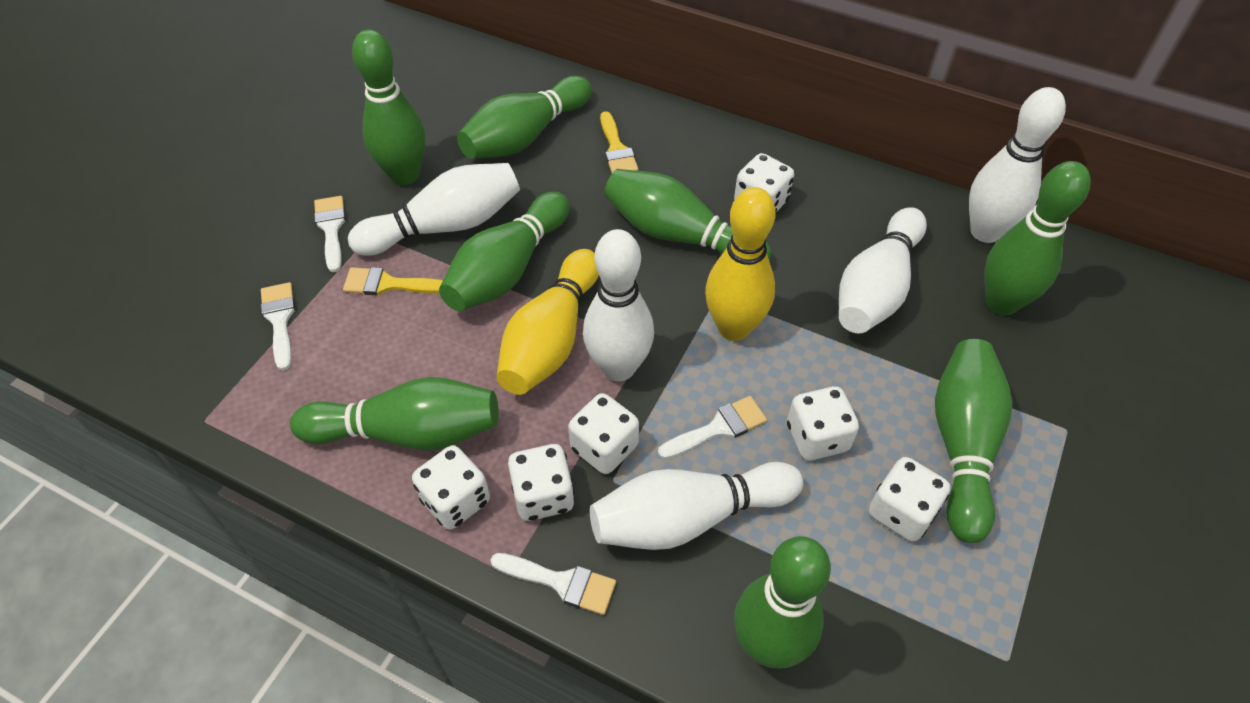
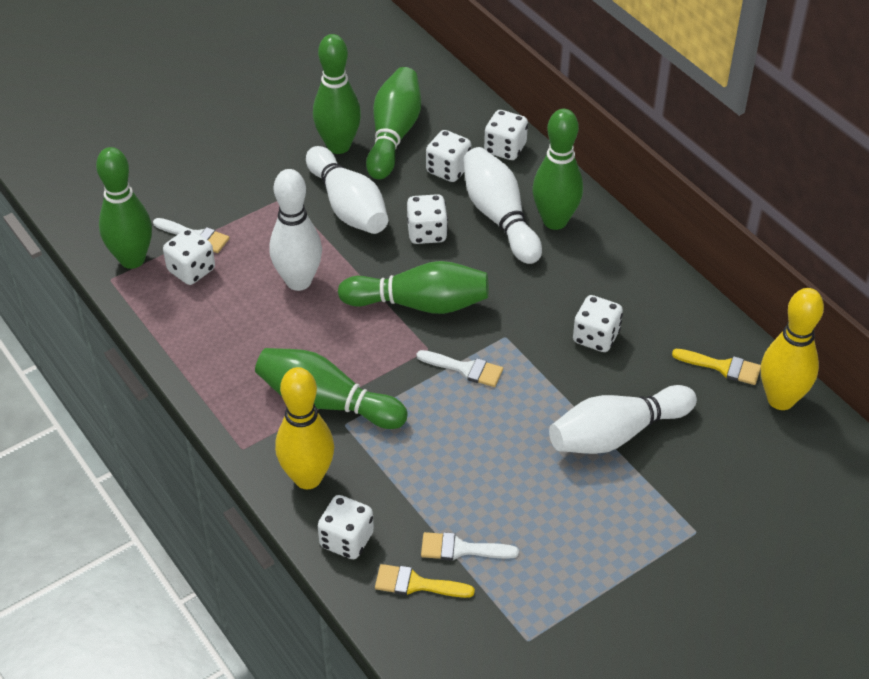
green bowling pin: 8 -> 6
white bowling pin: 5 -> 4
white brush: 4 -> 3

